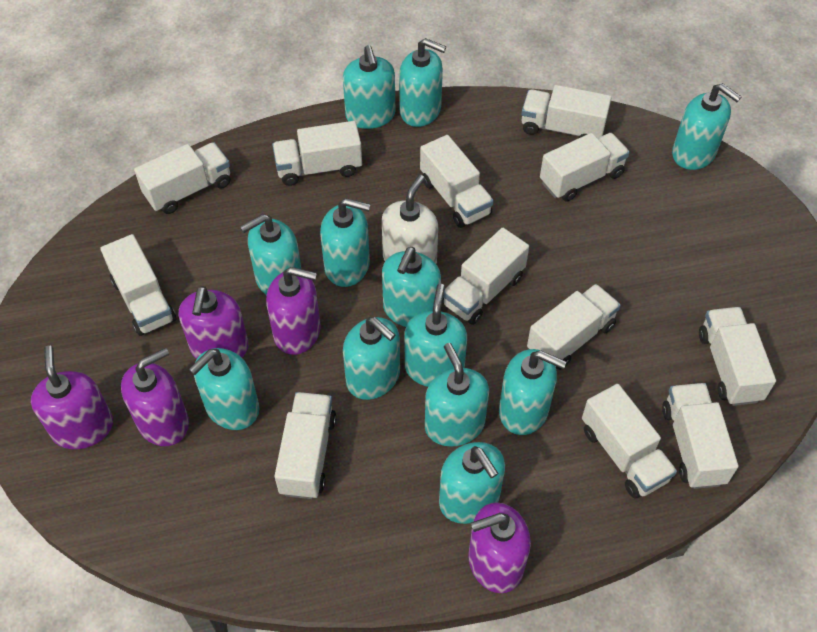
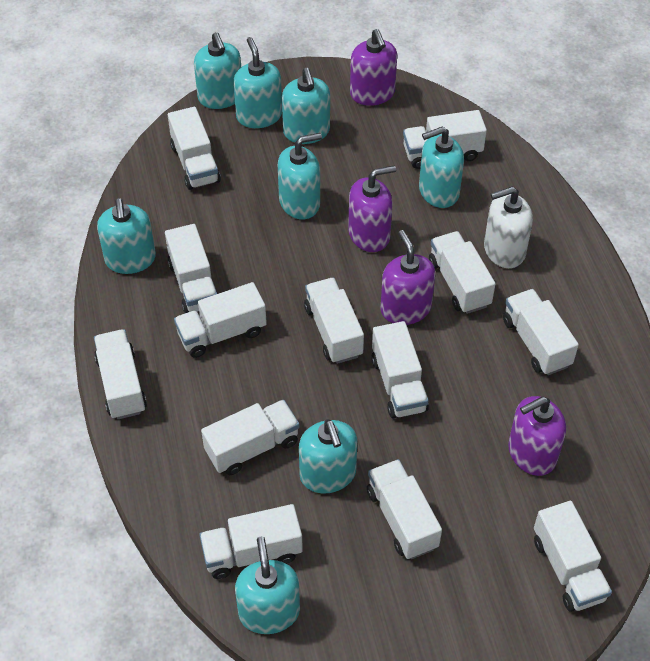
purple soap dispenser: 5 -> 4
turquoise soap dispenser: 12 -> 8
white truck: 12 -> 13

